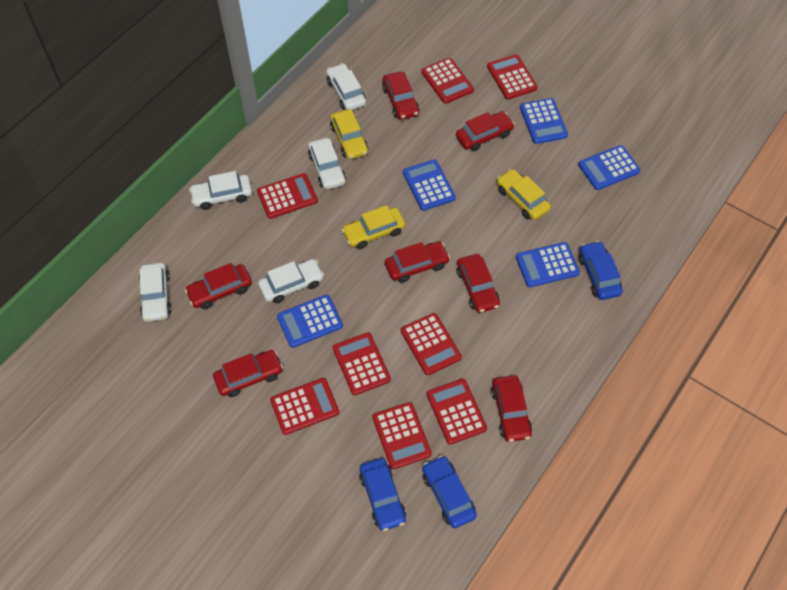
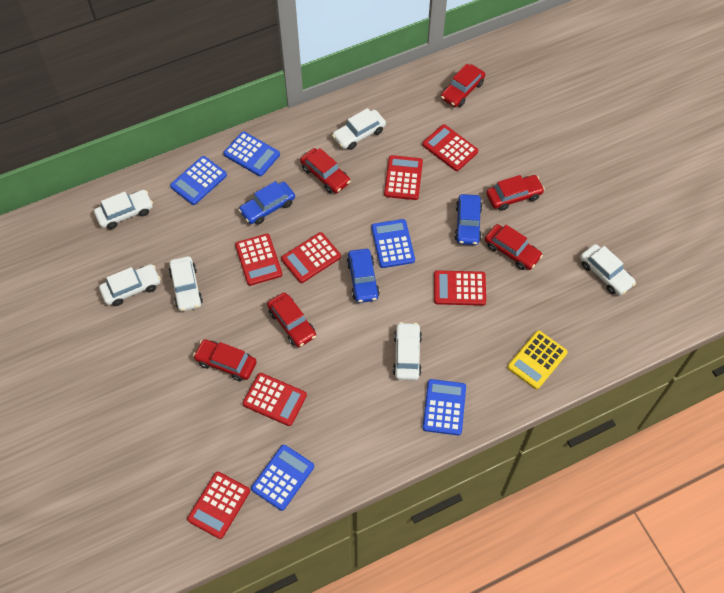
red calculator: 8 -> 7
red car: 7 -> 6
white car: 5 -> 6
yellow calculator: 0 -> 1
yellow car: 3 -> 0

